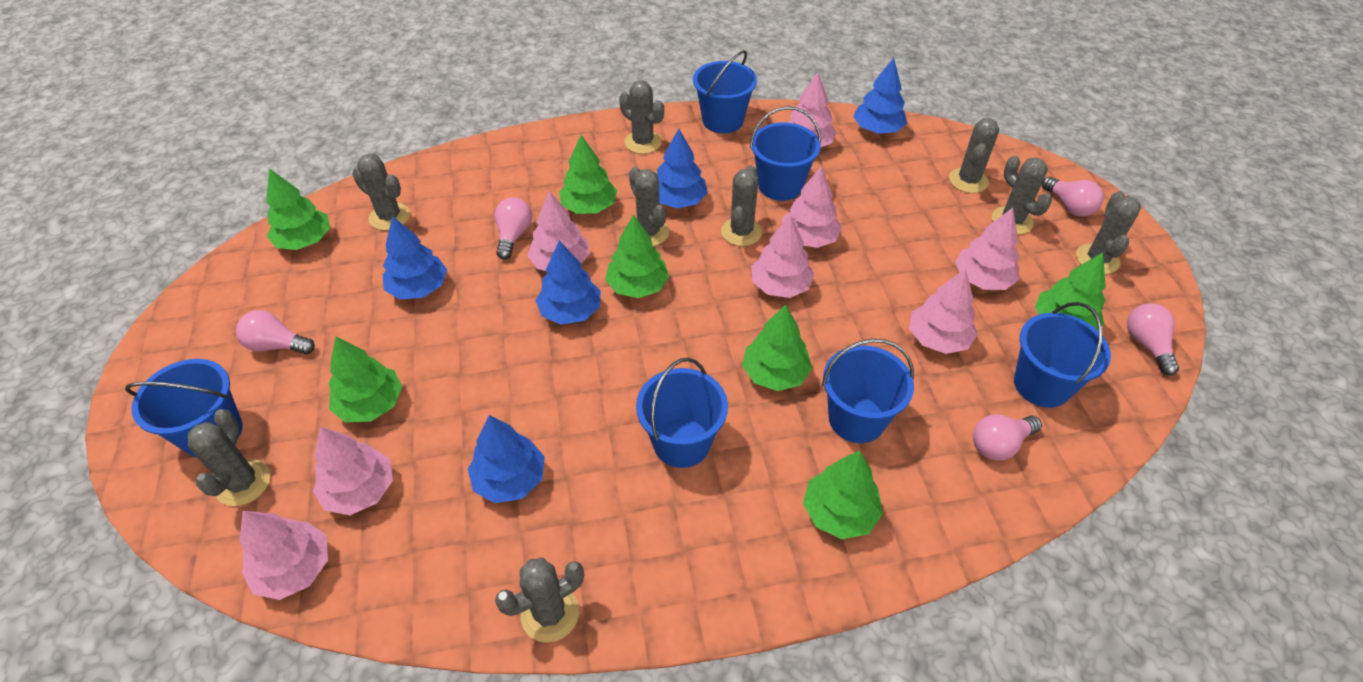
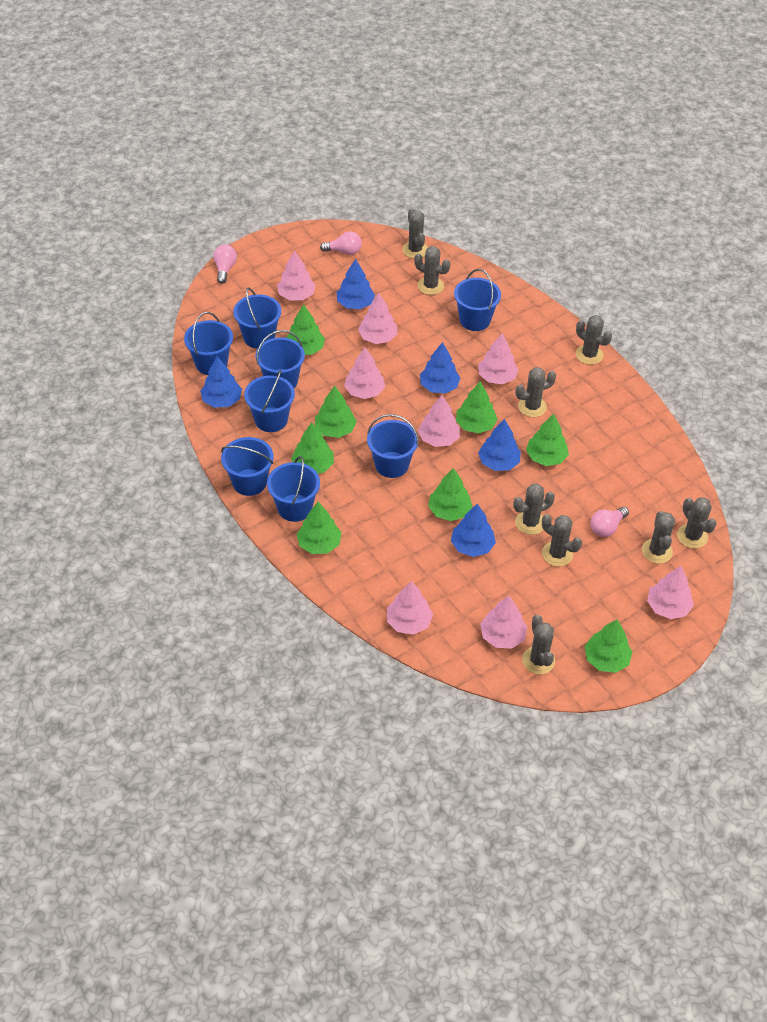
blue bucket: 6 -> 8
green tree: 7 -> 8
pink light bulb: 5 -> 3

